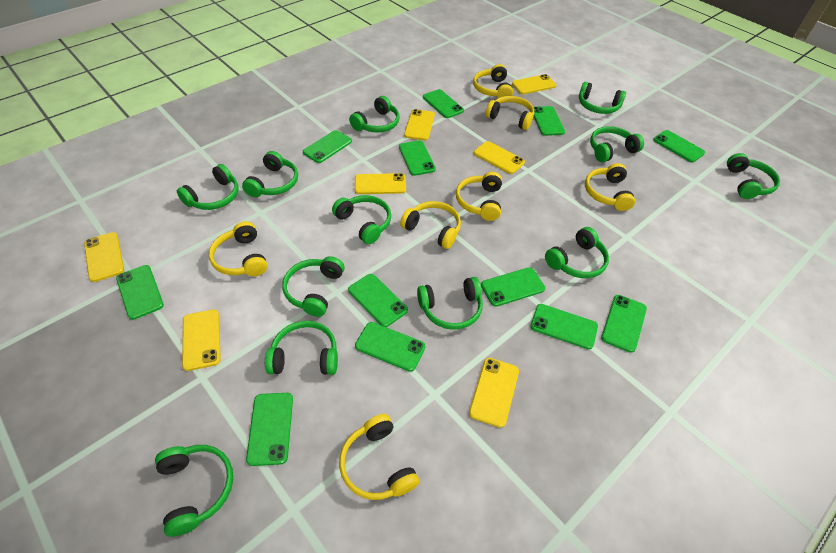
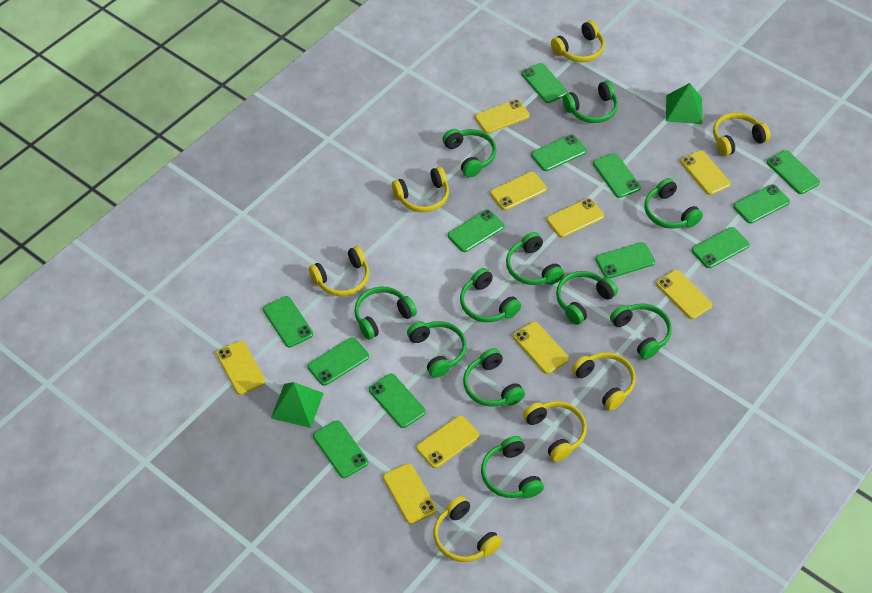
green headphones: 12 -> 11
green pyramid: 0 -> 2
yellow phone: 7 -> 9

